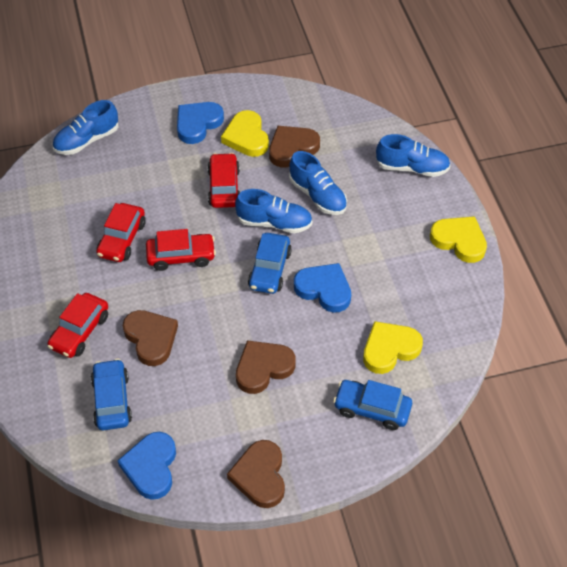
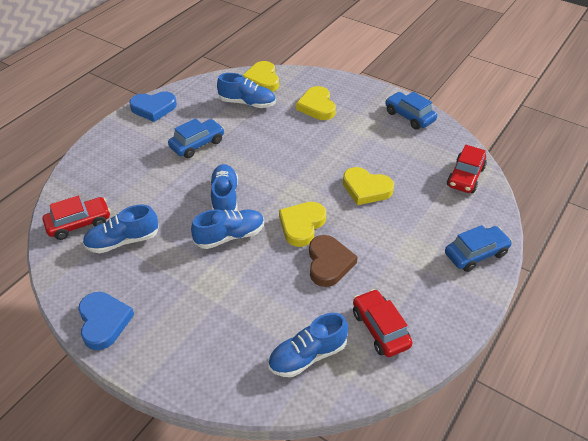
blue heart: 3 -> 2
blue shoe: 4 -> 5
brown heart: 4 -> 1
red car: 4 -> 3
yellow heart: 3 -> 4

